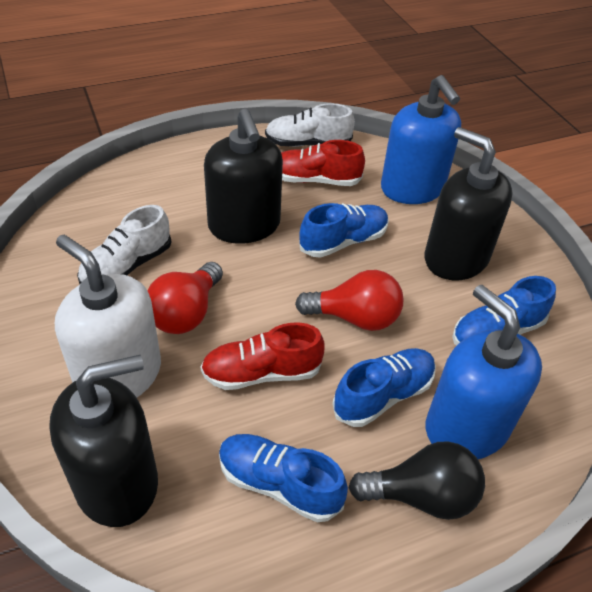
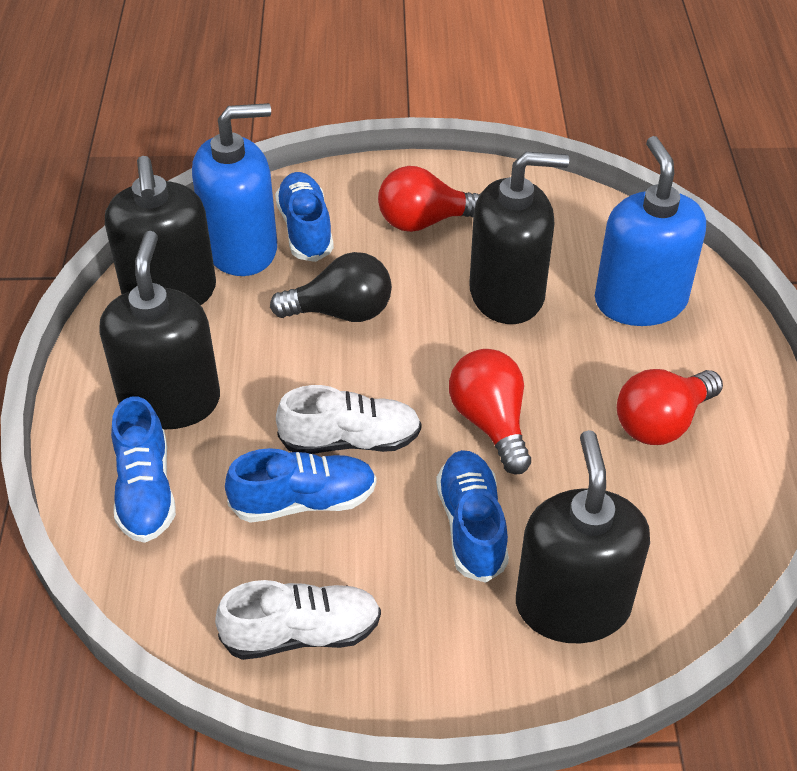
black soap dispenser: 3 -> 4
red light bulb: 2 -> 3
red shoe: 2 -> 0
white soap dispenser: 1 -> 0

